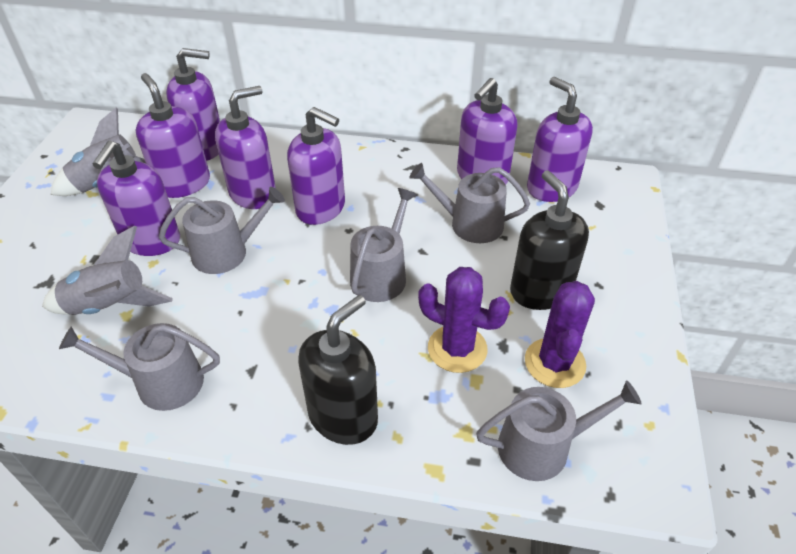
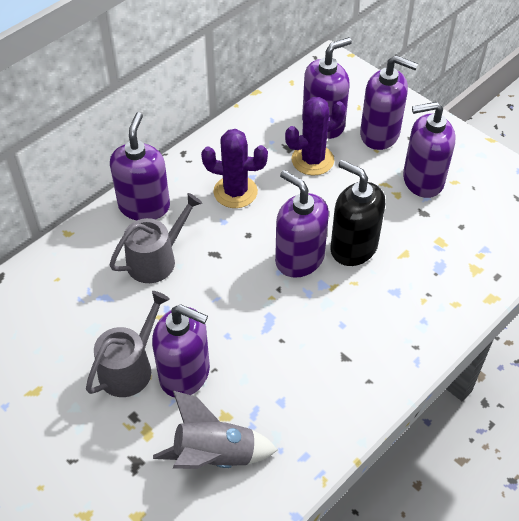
black soap dispenser: 2 -> 1
grey rocket: 2 -> 1
grey watering can: 5 -> 2
purple soap dispenser: 7 -> 6

